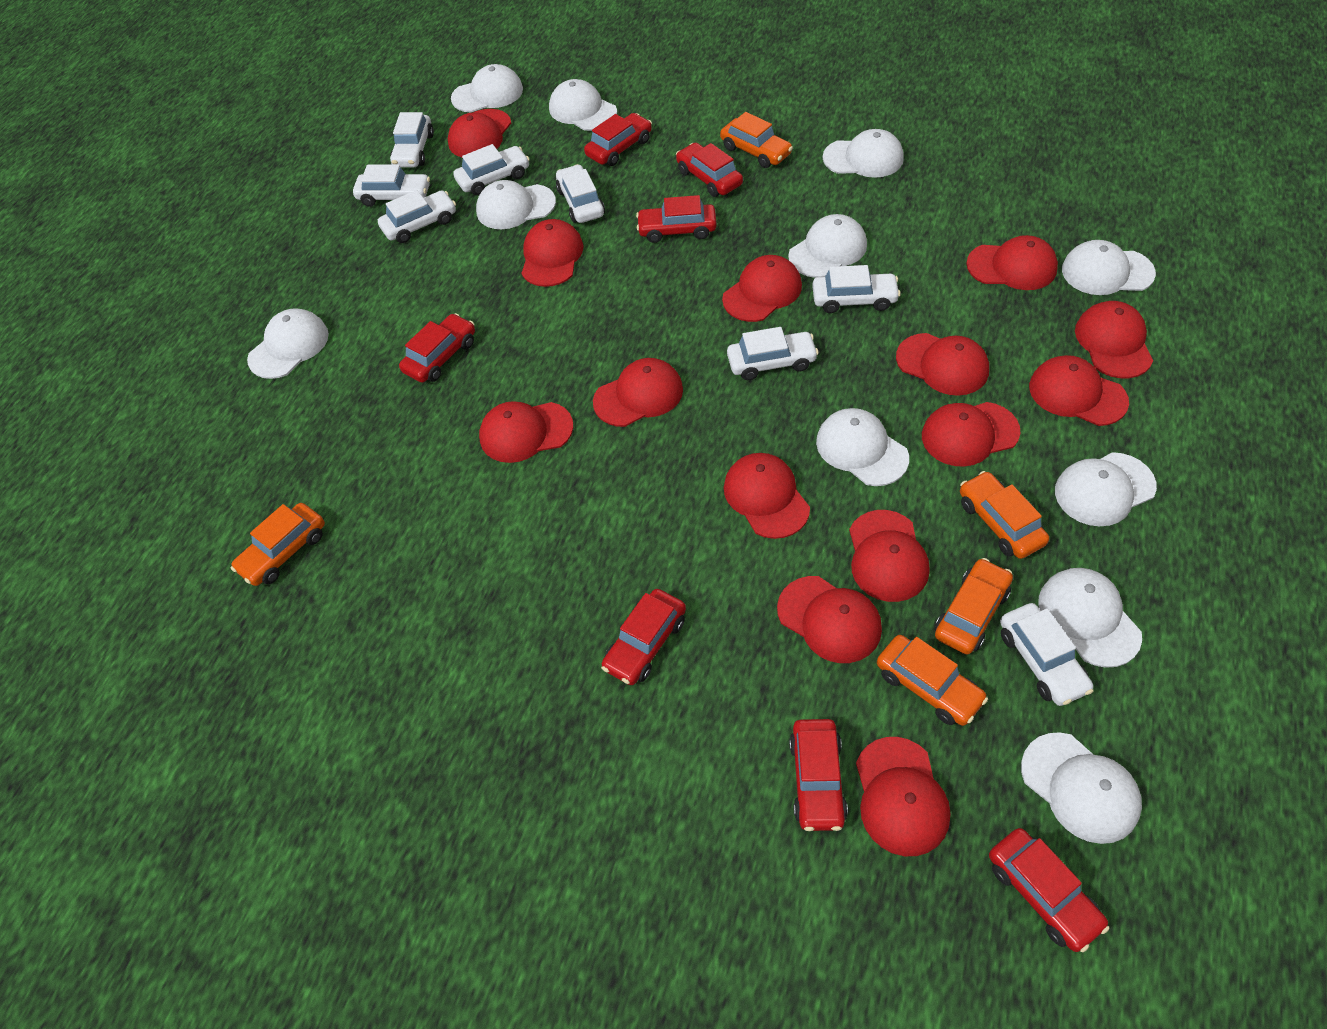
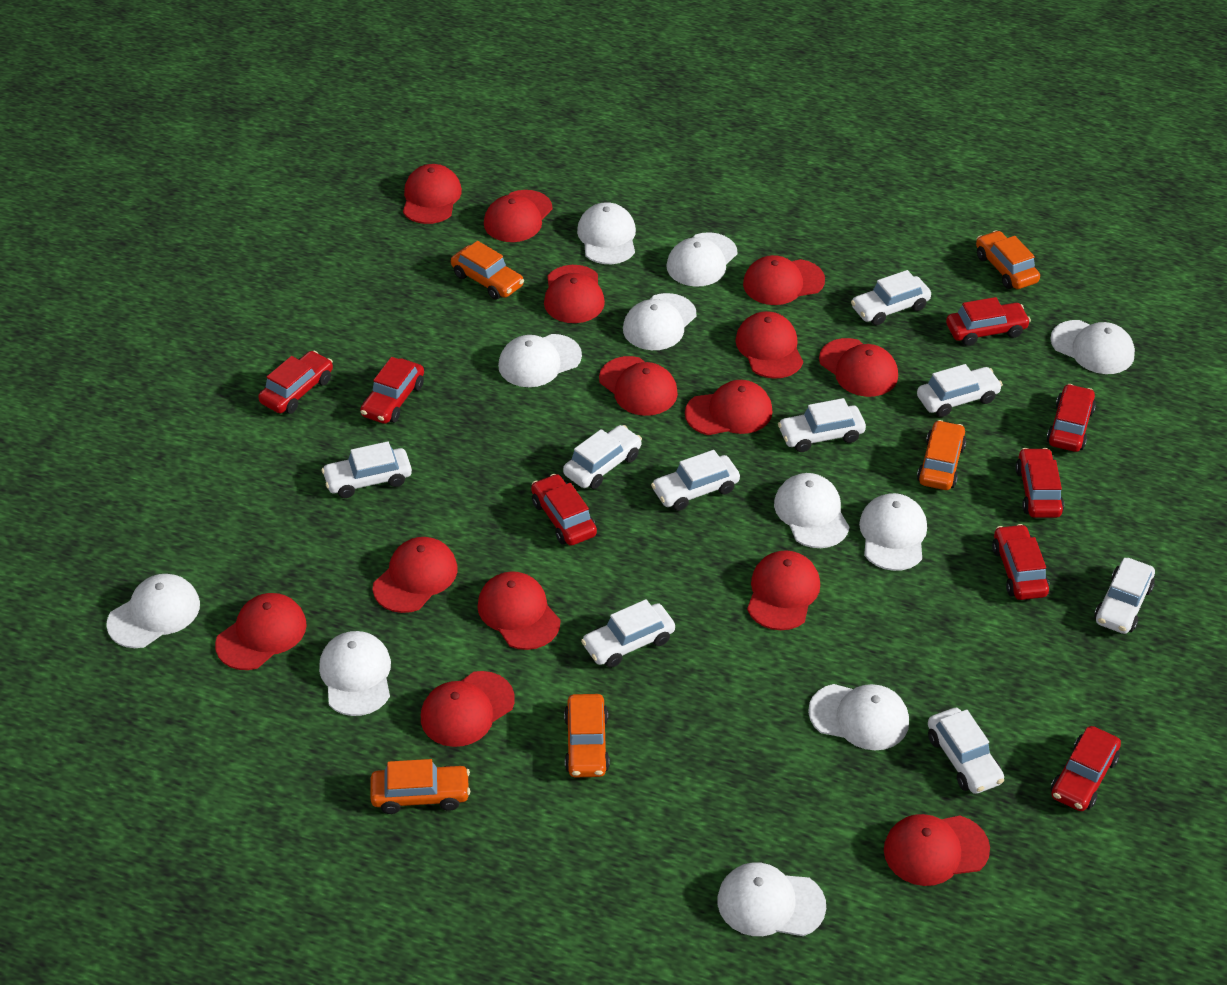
red car: 7 -> 8
white car: 8 -> 9

